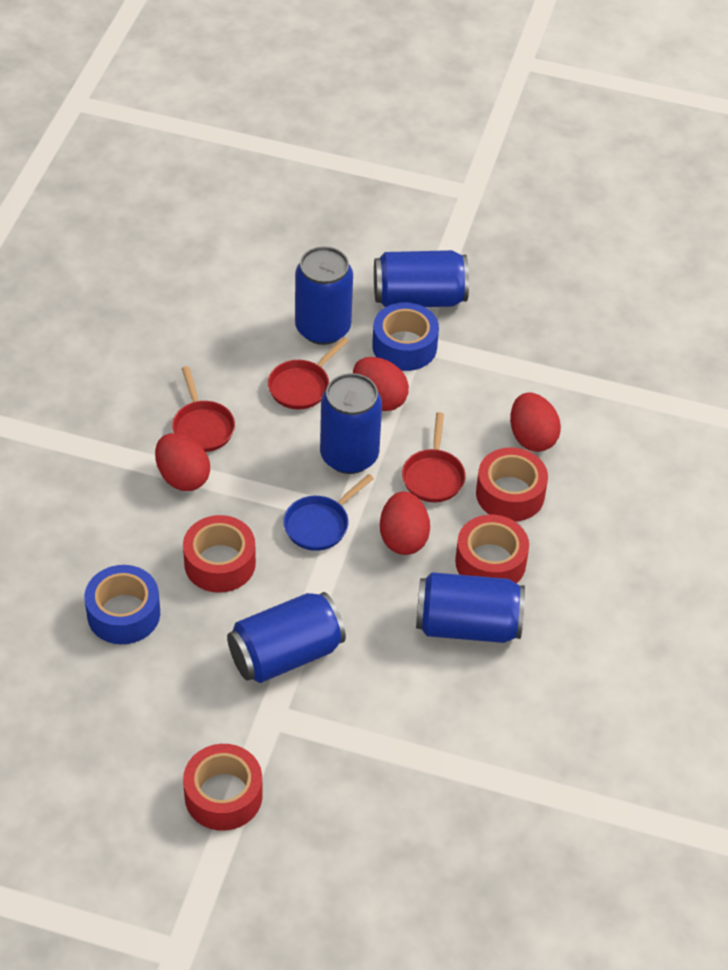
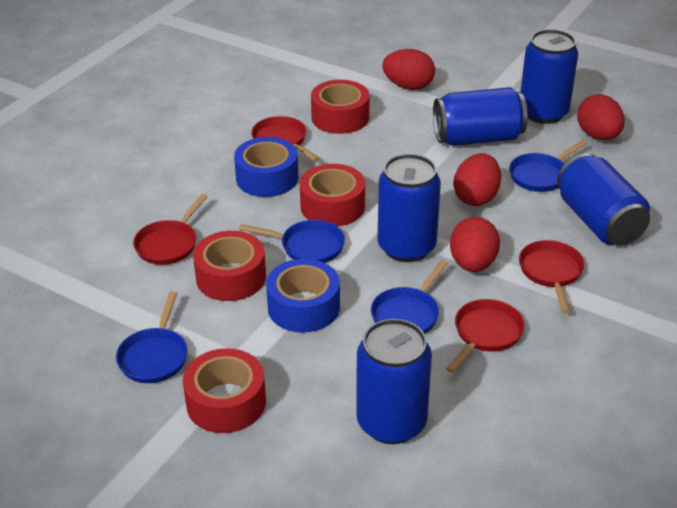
blue pan: 1 -> 4
red pan: 3 -> 4

